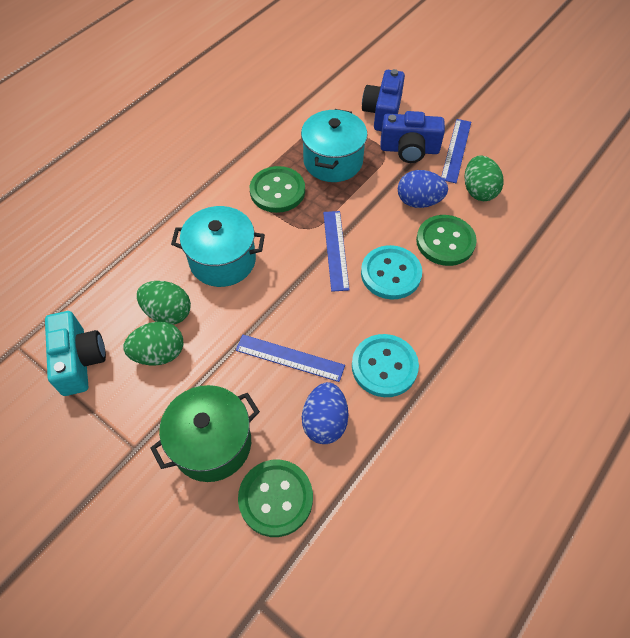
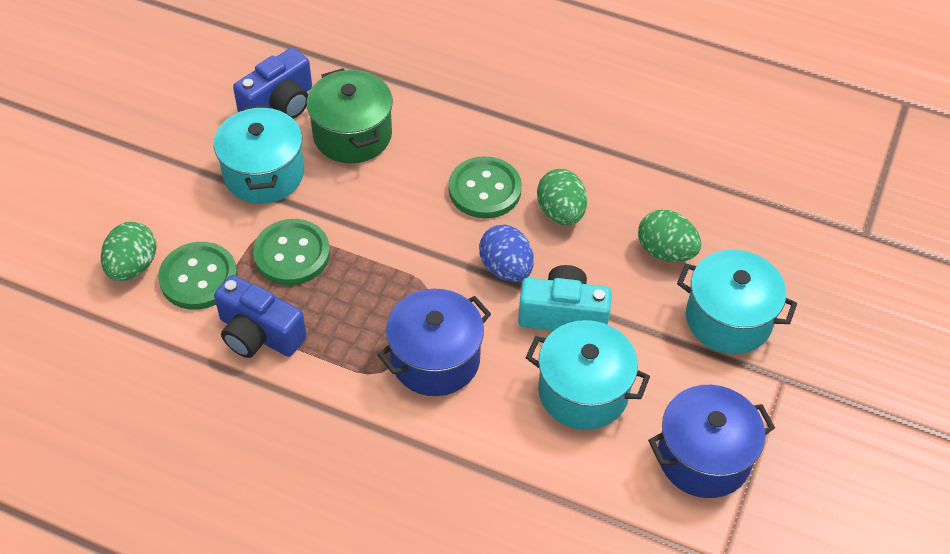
blue egg: 2 -> 1
blue pot: 0 -> 2
blue ruler: 3 -> 0
turquoise button: 2 -> 0
turquoise pot: 2 -> 3

